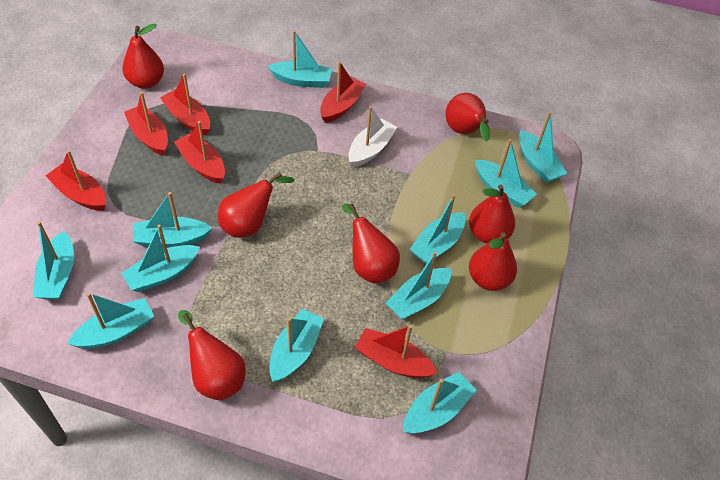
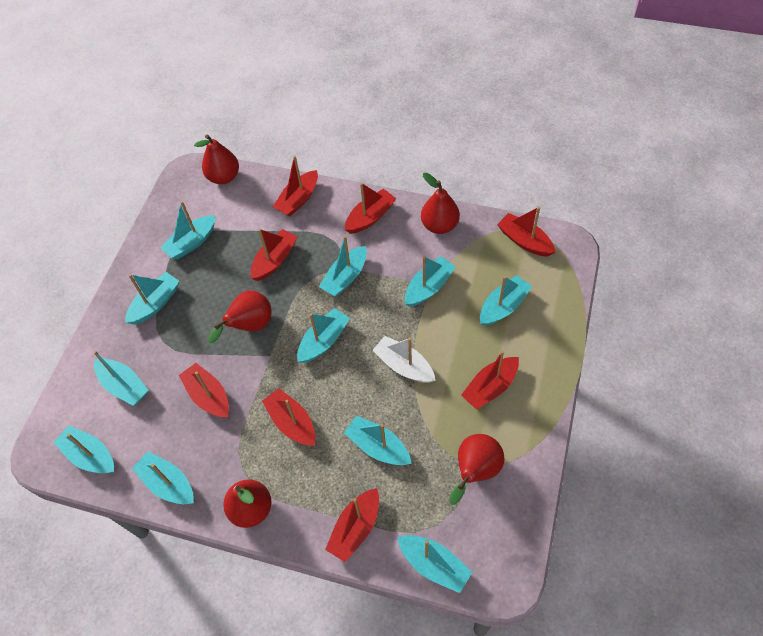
red boat: 6 -> 8
red pear: 7 -> 5

